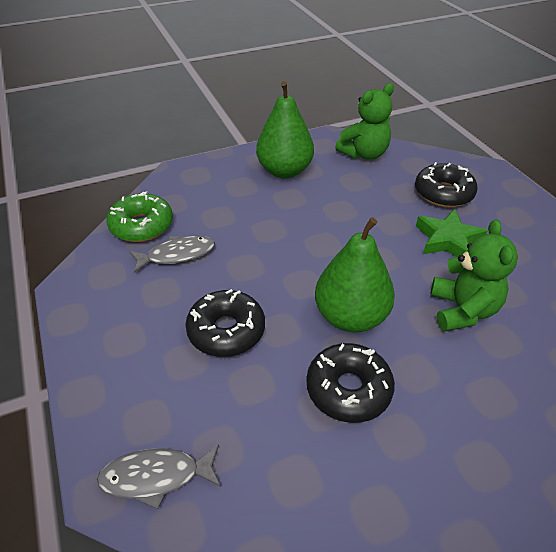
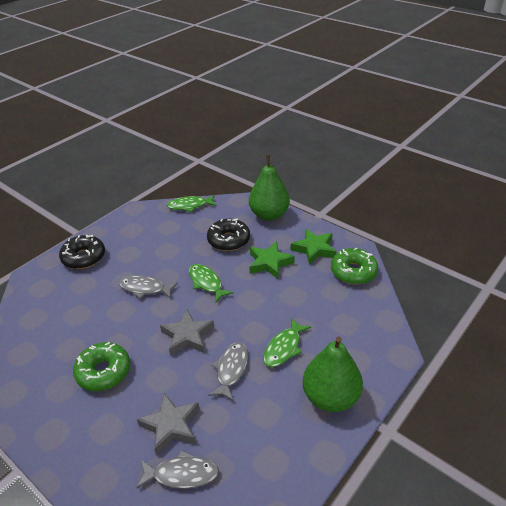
black donut: 3 -> 2
green donut: 1 -> 2
green fish: 0 -> 3
green star: 1 -> 2
green teddy bear: 2 -> 0
grey fish: 2 -> 3
grey star: 0 -> 2

